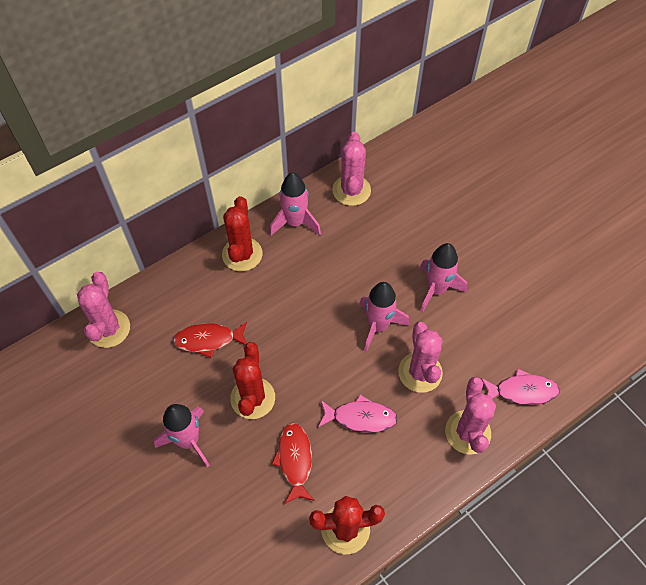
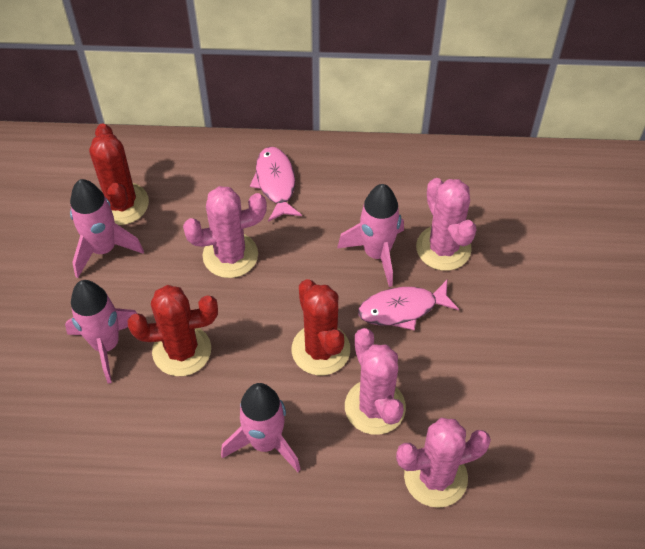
red fish: 2 -> 0

